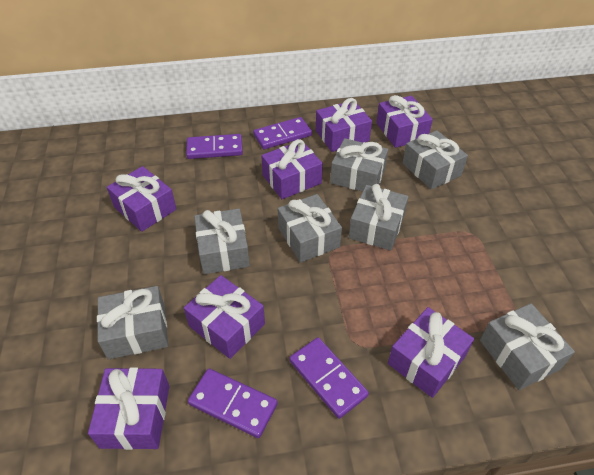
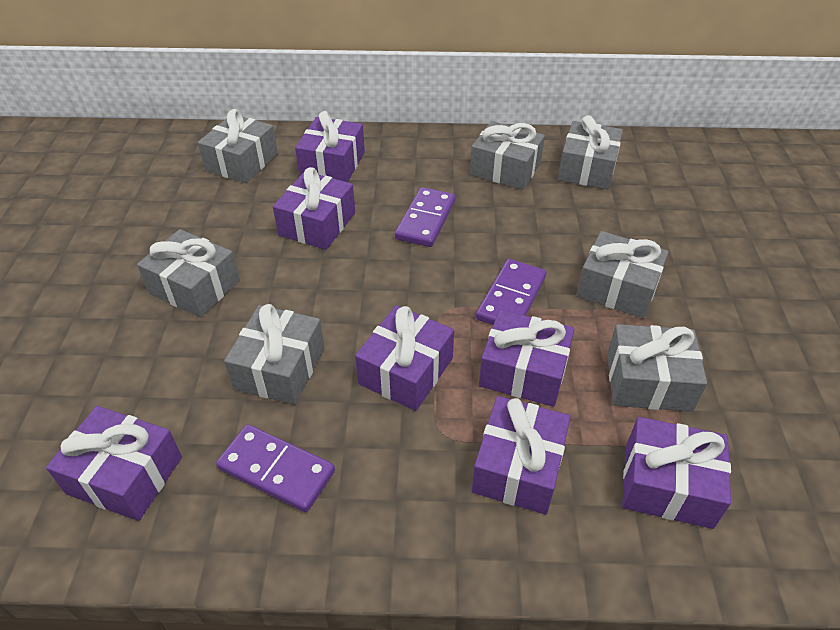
purple domino: 4 -> 3

